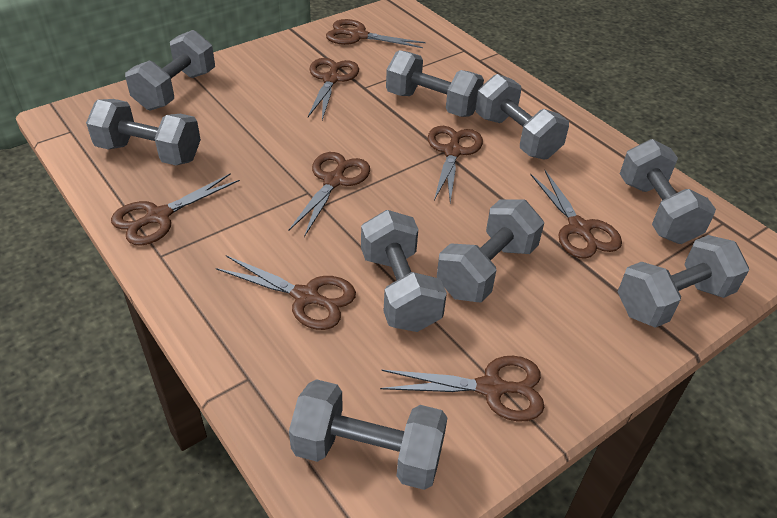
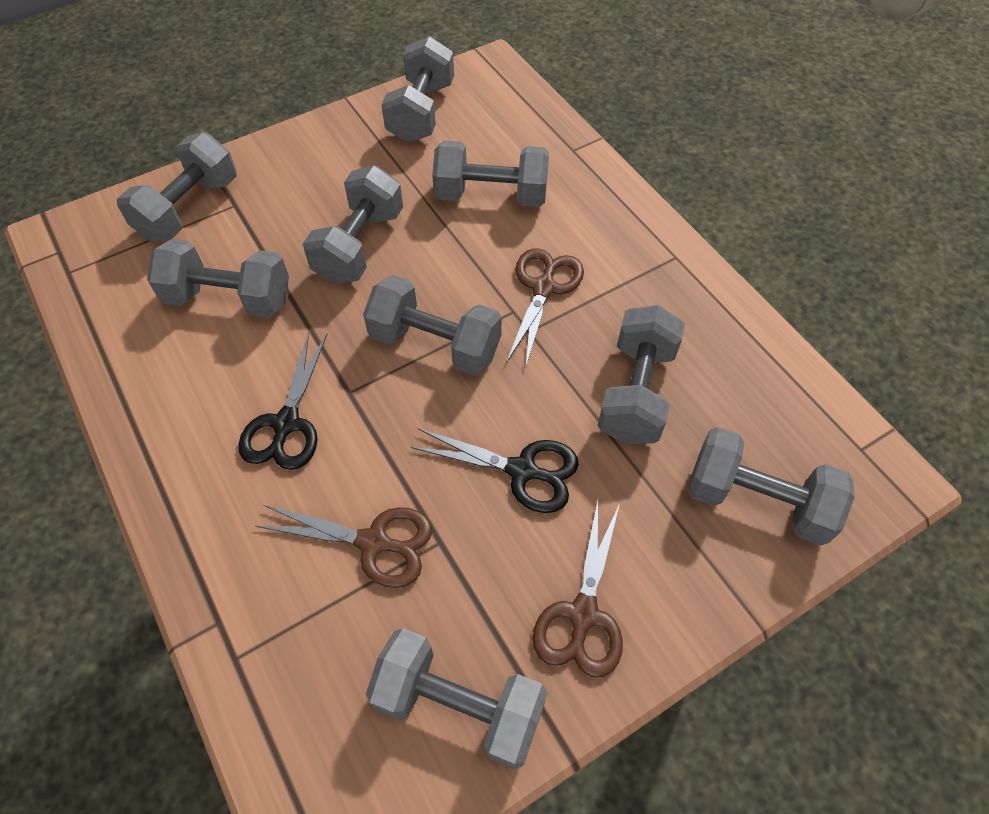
black scissors: 0 -> 2
brown scissors: 8 -> 3

